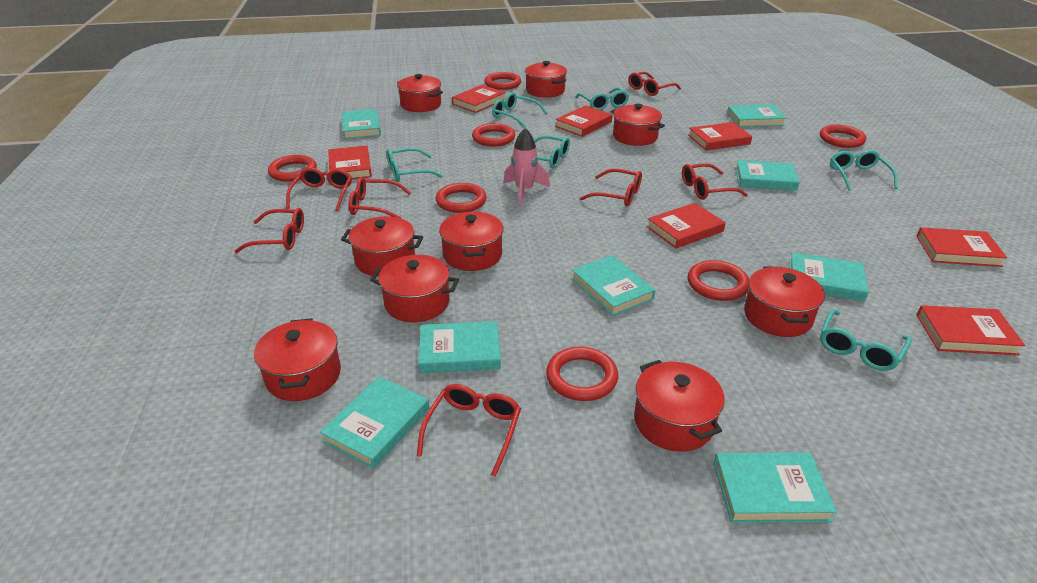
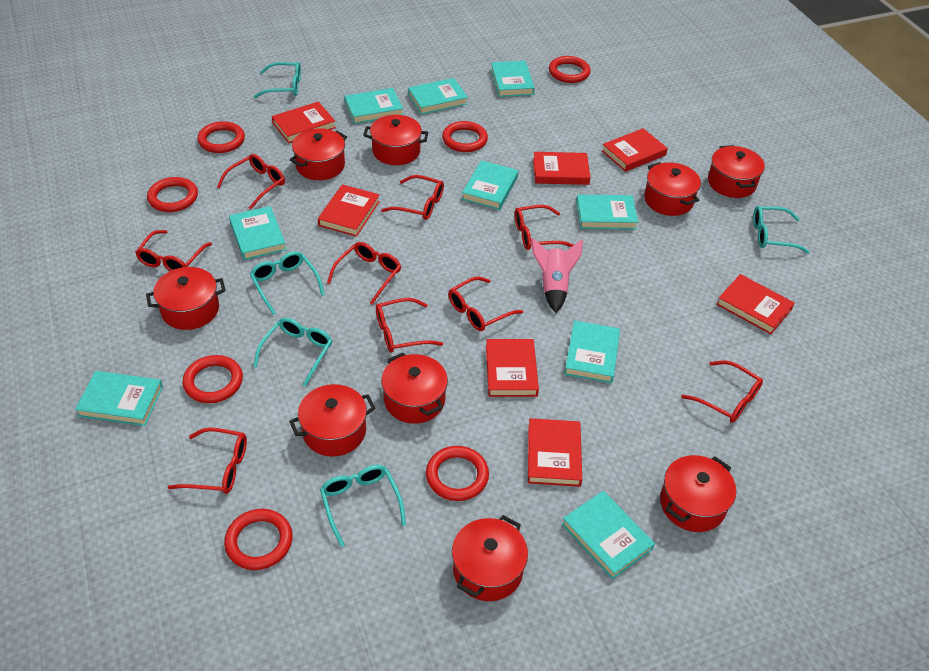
red glasses: 7 -> 9
turquoise book: 8 -> 9
turquoise glasses: 6 -> 5

